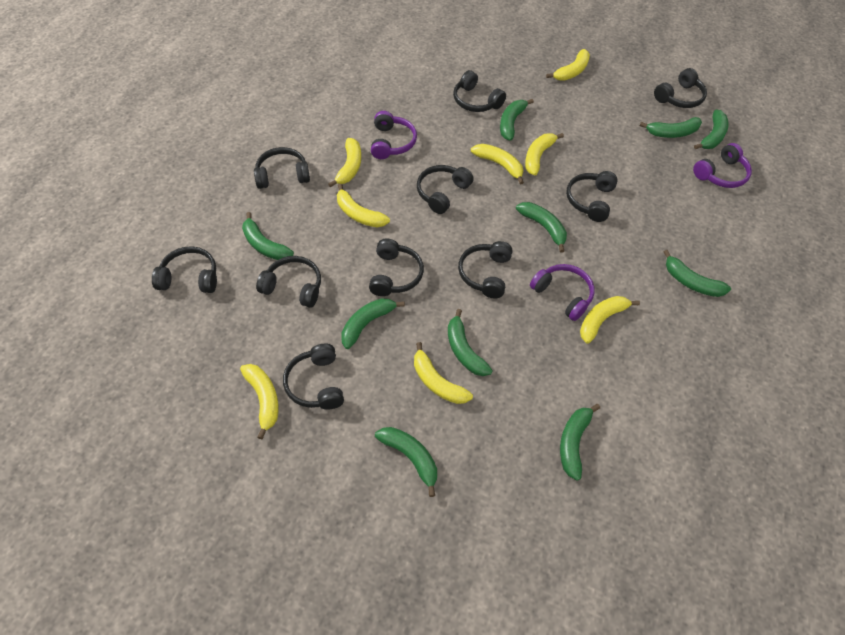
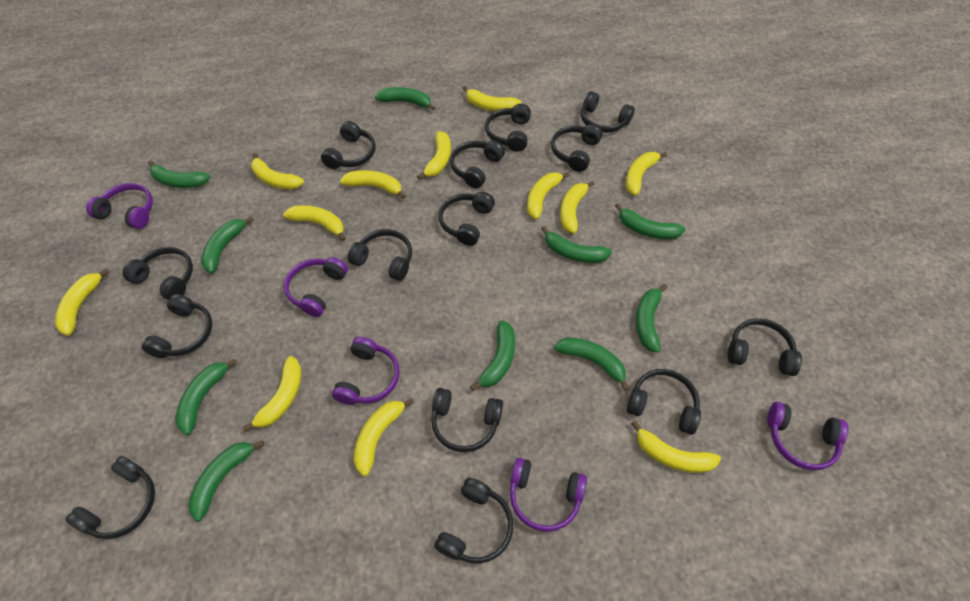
black headphones: 10 -> 14
purple headphones: 3 -> 5
yellow banana: 8 -> 12

